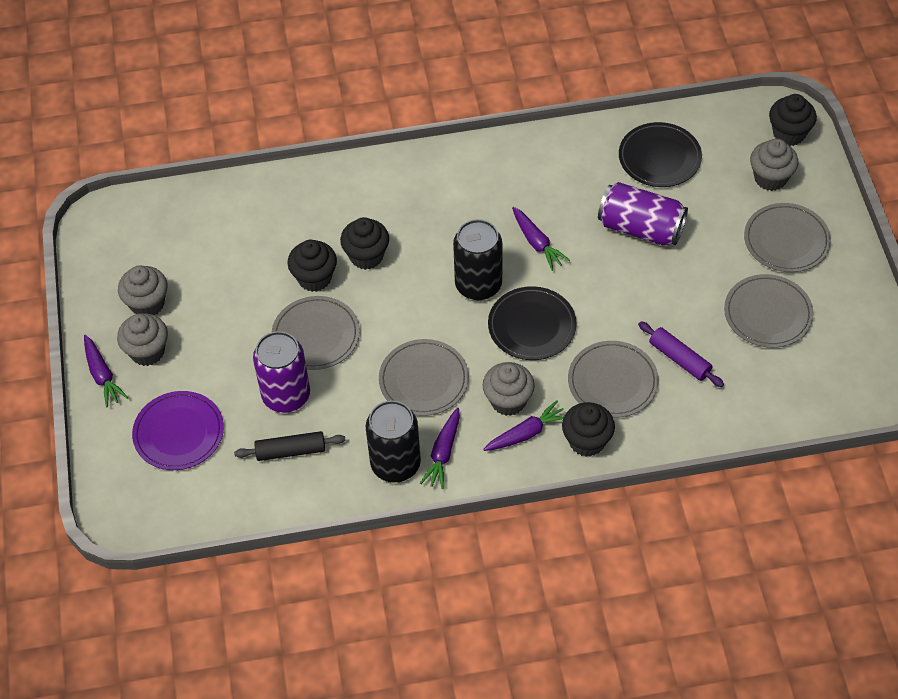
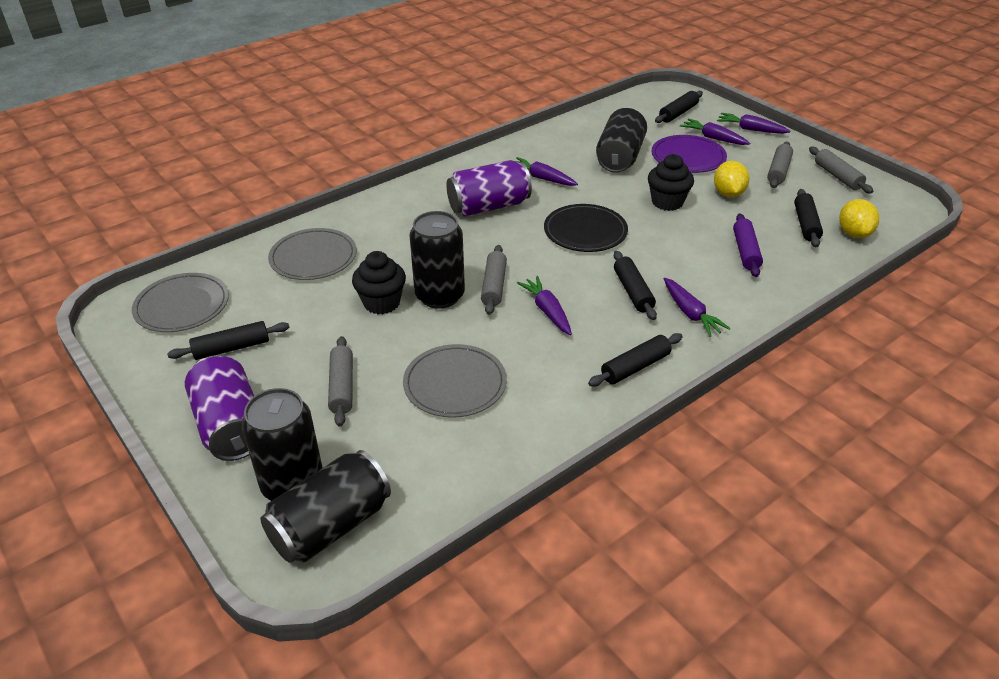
black can: 2 -> 4
black cupcake: 4 -> 2
black plate: 2 -> 1
black rolling pin: 1 -> 5
grey cupcake: 4 -> 0
grey plate: 5 -> 3
grey rolling pin: 0 -> 4
purple carrot: 4 -> 5
yellow lemon: 0 -> 2

